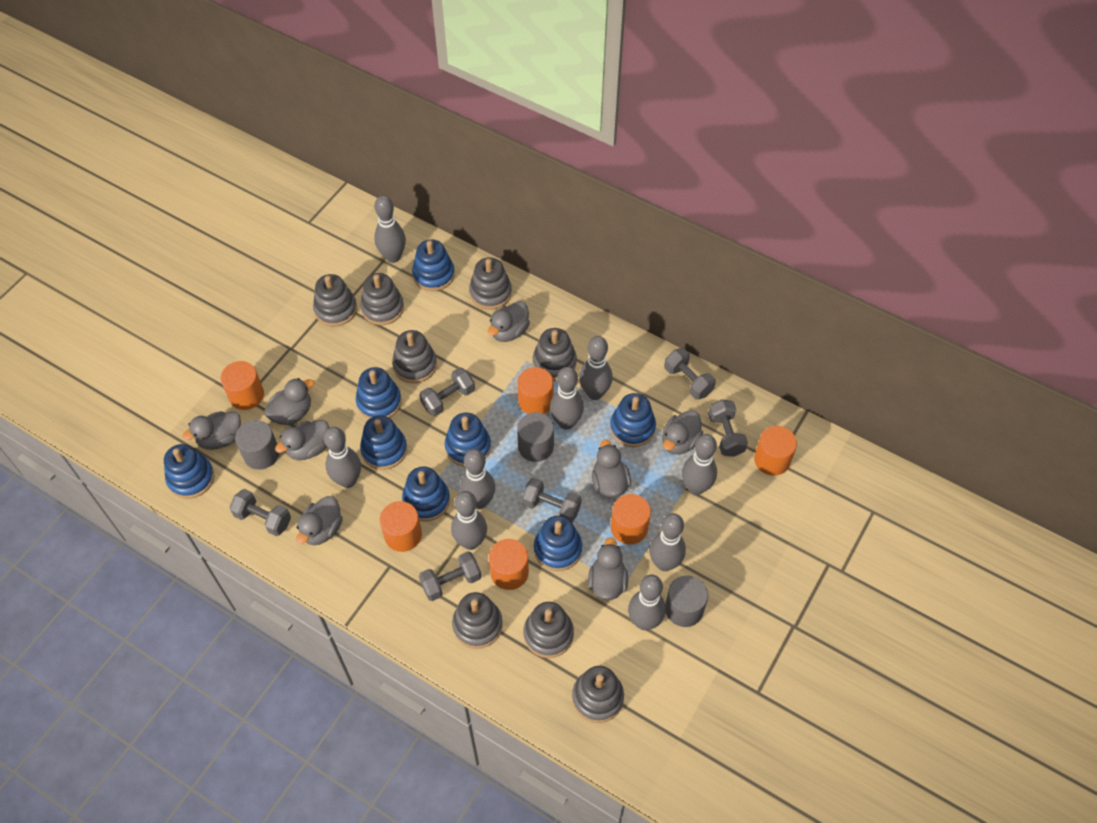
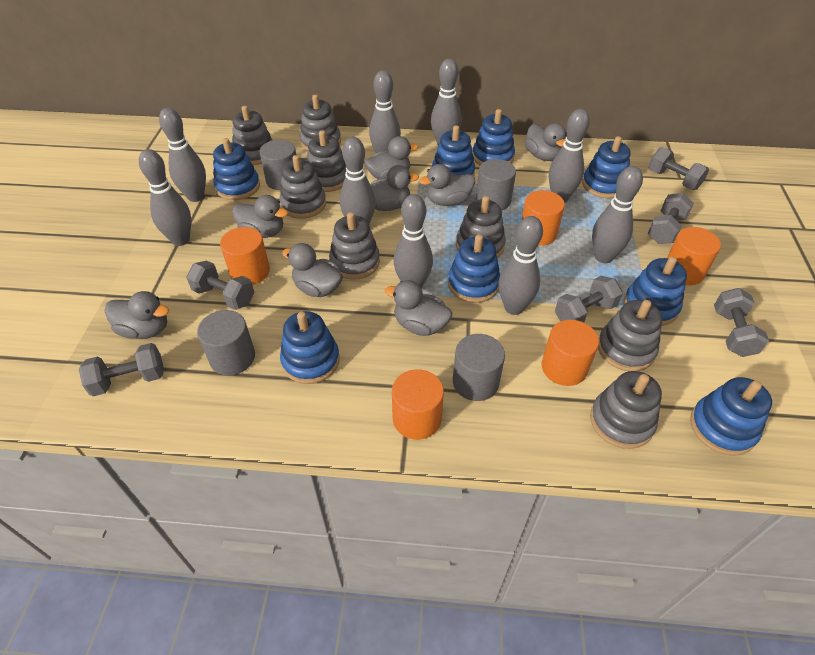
grey cylinder: 3 -> 4
orange cylinder: 6 -> 5

